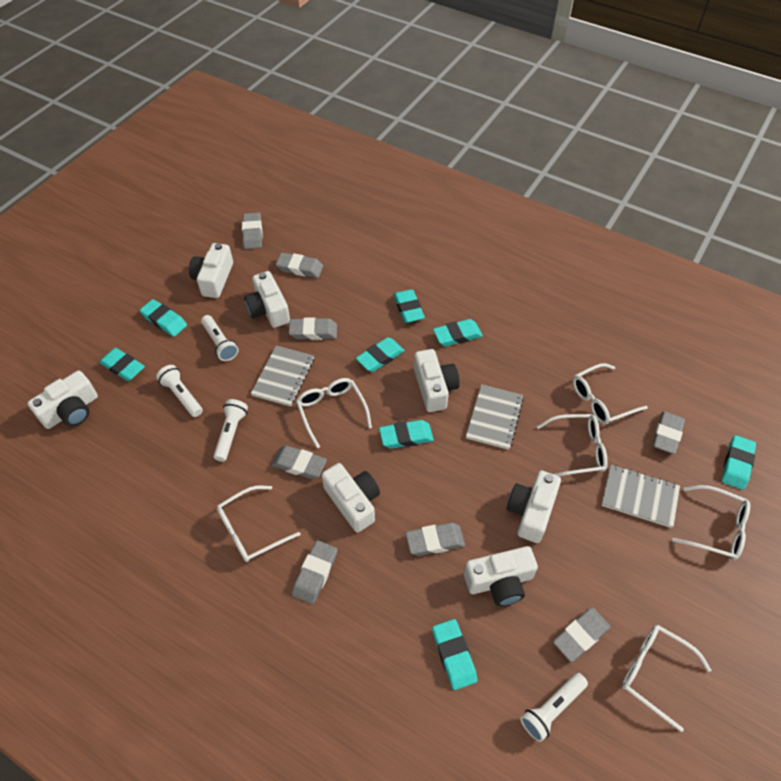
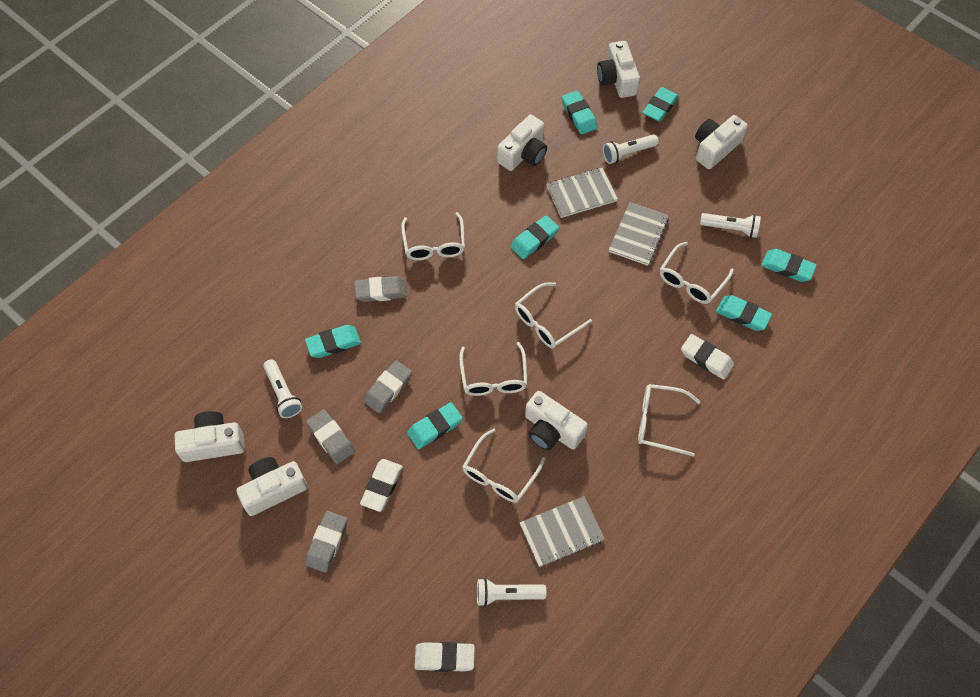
grey eraser: 8 -> 4
turquoise eraser: 8 -> 7
white camera: 7 -> 6
white eraser: 0 -> 3

